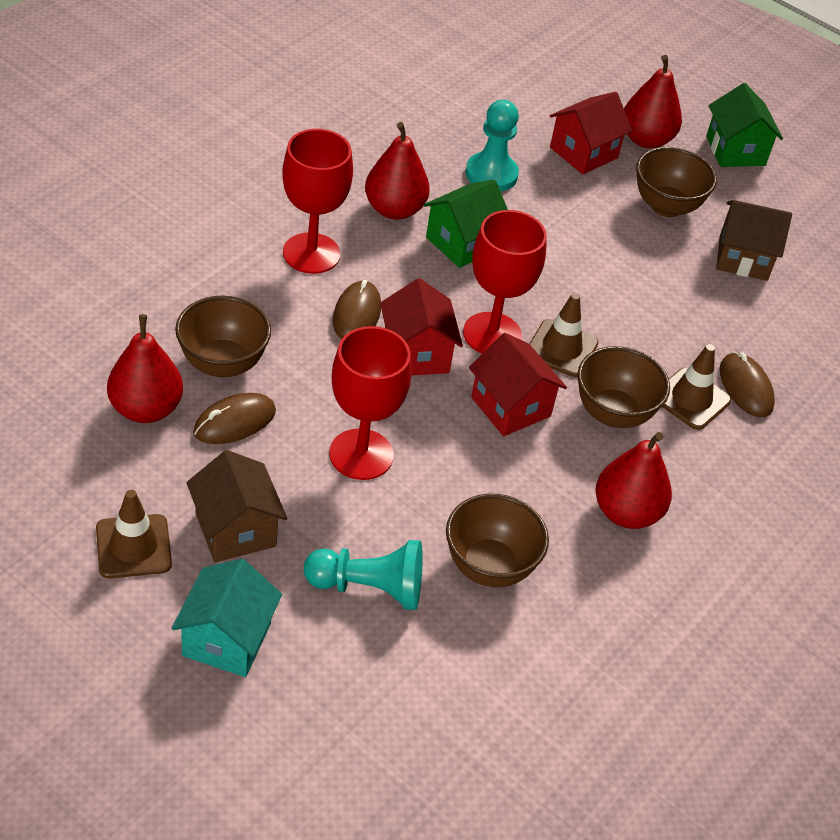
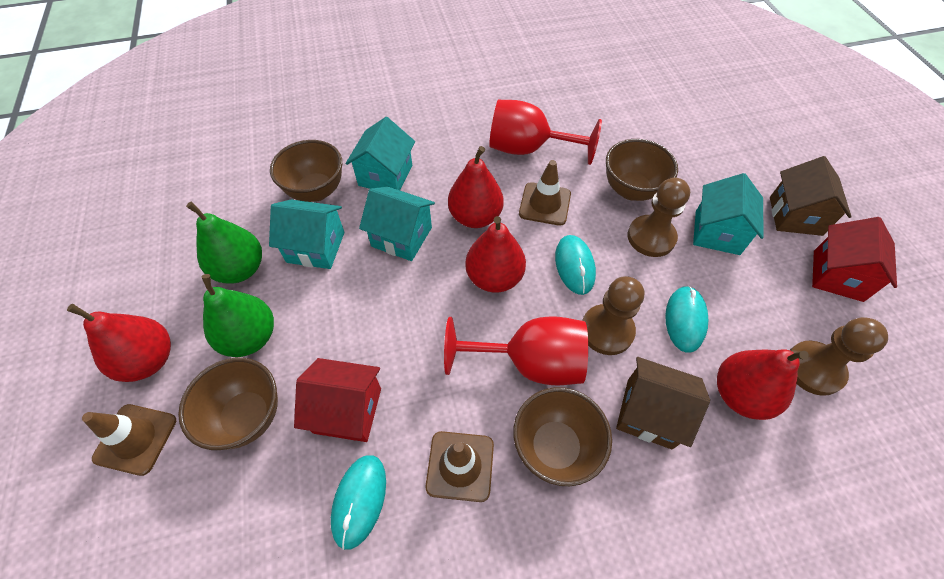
brown mouse: 3 -> 0
brown pawn: 0 -> 3
green house: 2 -> 0
green pear: 0 -> 2
red goblet: 3 -> 2
red house: 3 -> 2
turquoise house: 1 -> 4
turquoise mouse: 0 -> 3
turquoise pawn: 2 -> 0

